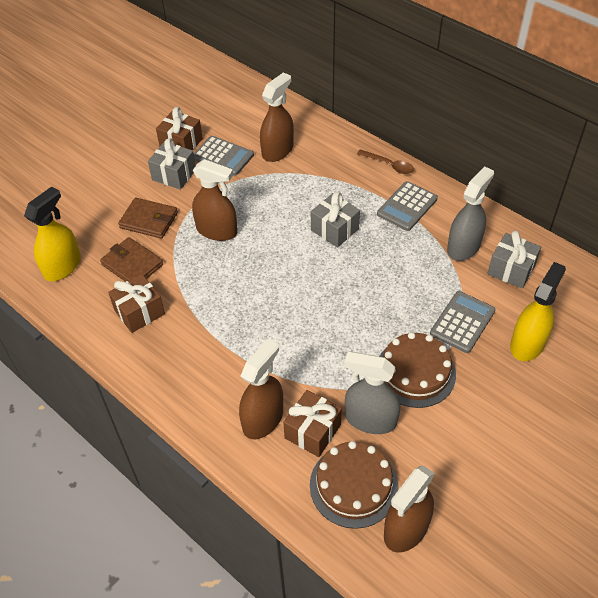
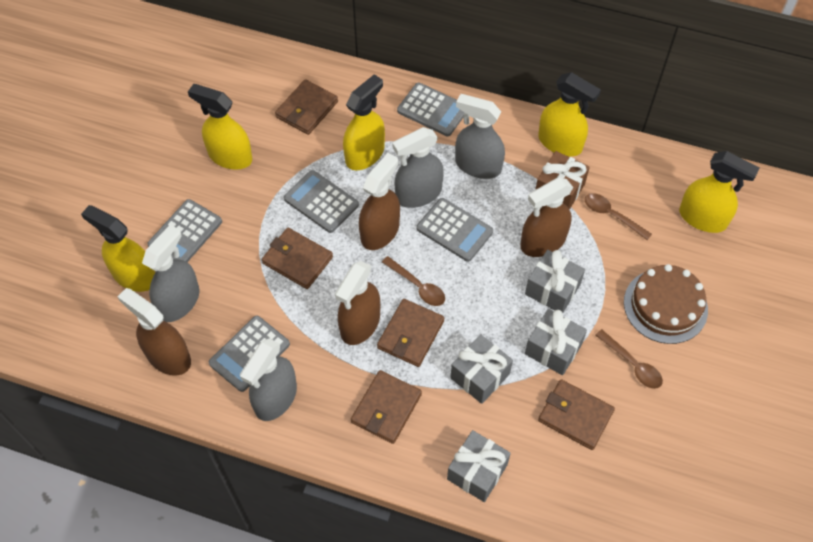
brown cake: 2 -> 1
brown gift: 3 -> 1
brown spoon: 1 -> 3
brown wallet: 2 -> 5
grey calculator: 3 -> 5
grey gift: 3 -> 4
grey spray bottle: 2 -> 4
yellow spray bottle: 2 -> 5

